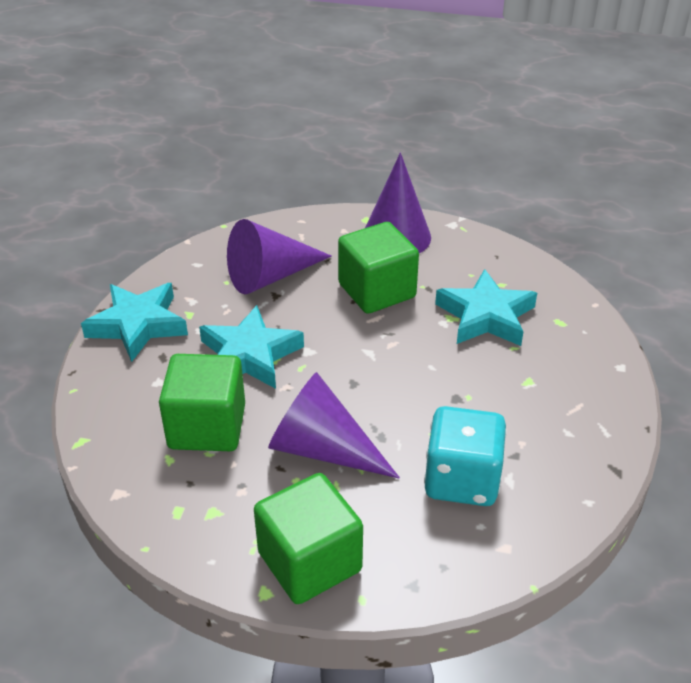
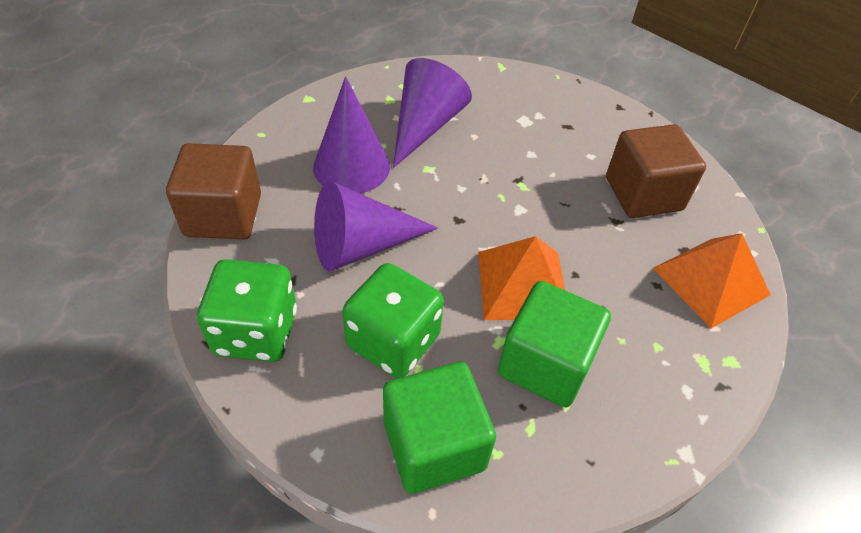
brown cube: 0 -> 2
green cube: 3 -> 2
green dice: 0 -> 2
orange pyramid: 0 -> 2
turquoise dice: 1 -> 0
turquoise star: 3 -> 0

